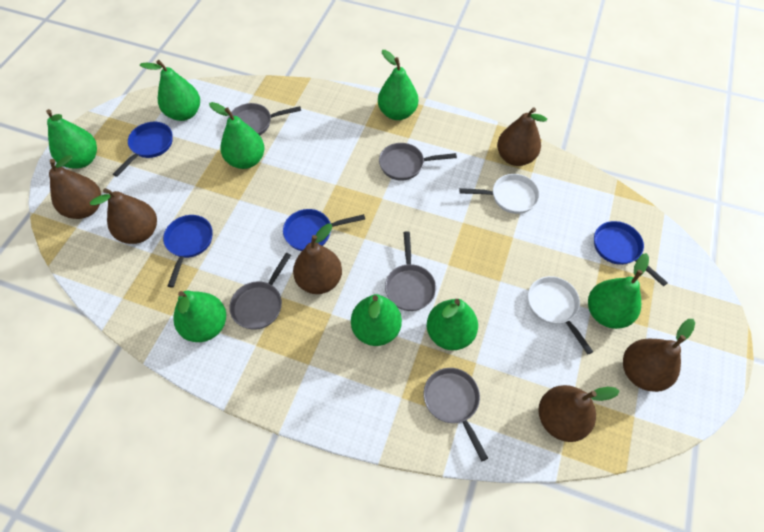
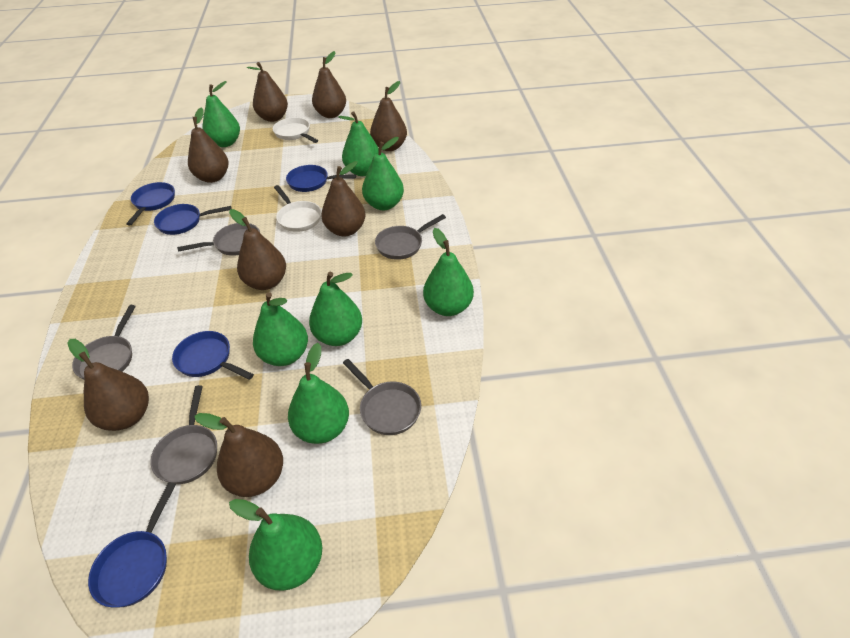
blue pan: 4 -> 5
brown pear: 6 -> 8

